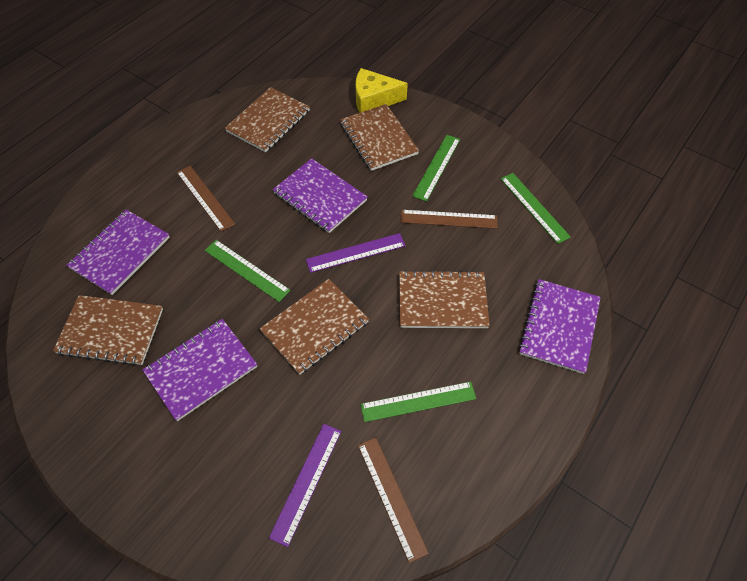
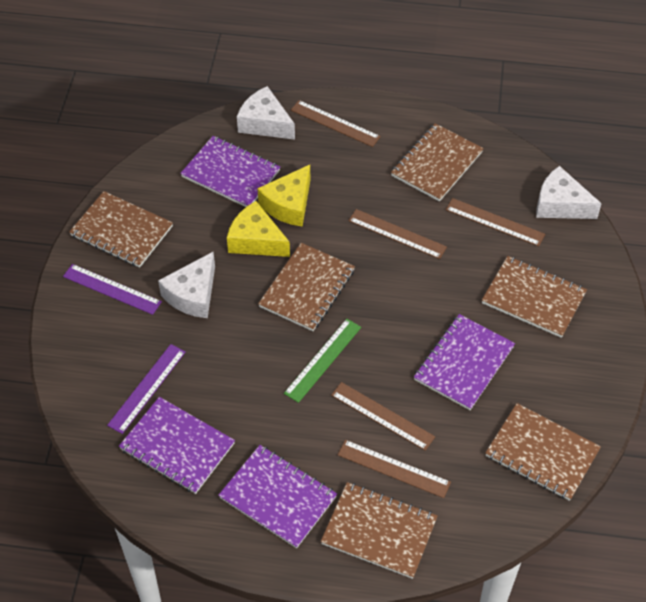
brown notebook: 5 -> 6
brown ruler: 3 -> 5
green ruler: 4 -> 1
white cheese: 0 -> 3
yellow cheese: 1 -> 2

